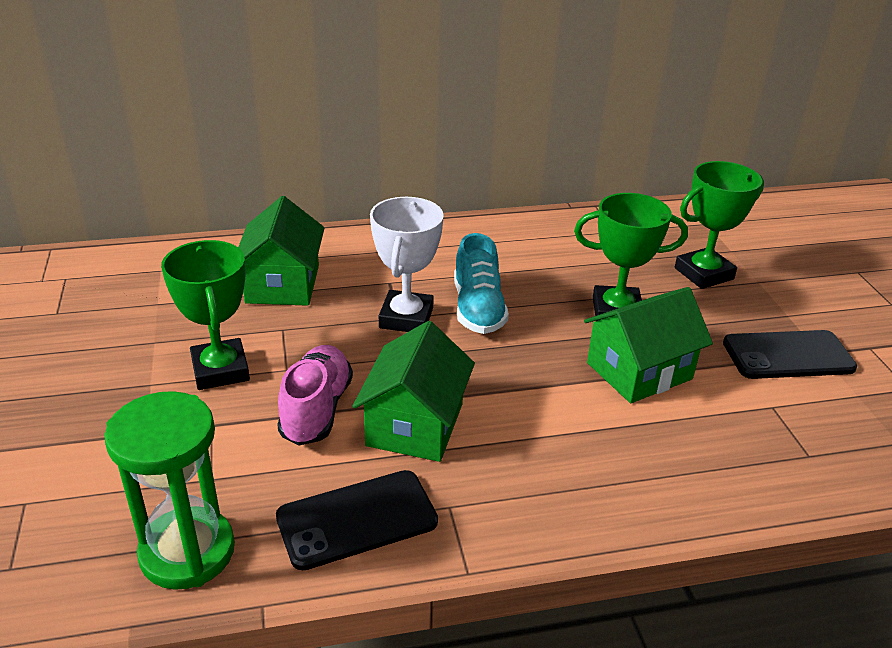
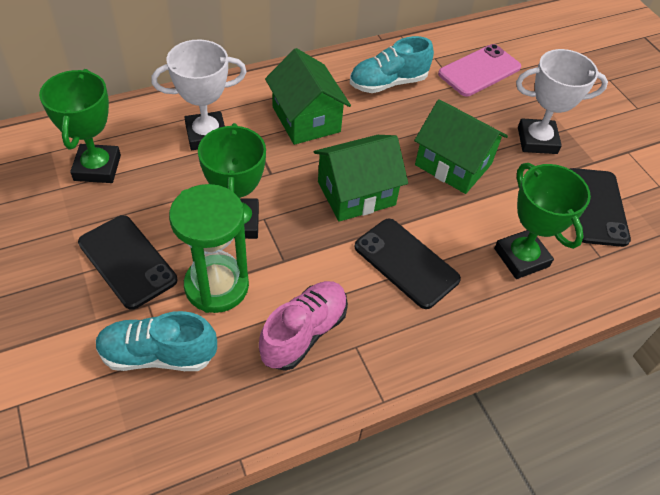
black phone: 2 -> 3
pink phone: 0 -> 1
turquoise shoe: 1 -> 2
white trophy: 1 -> 2

